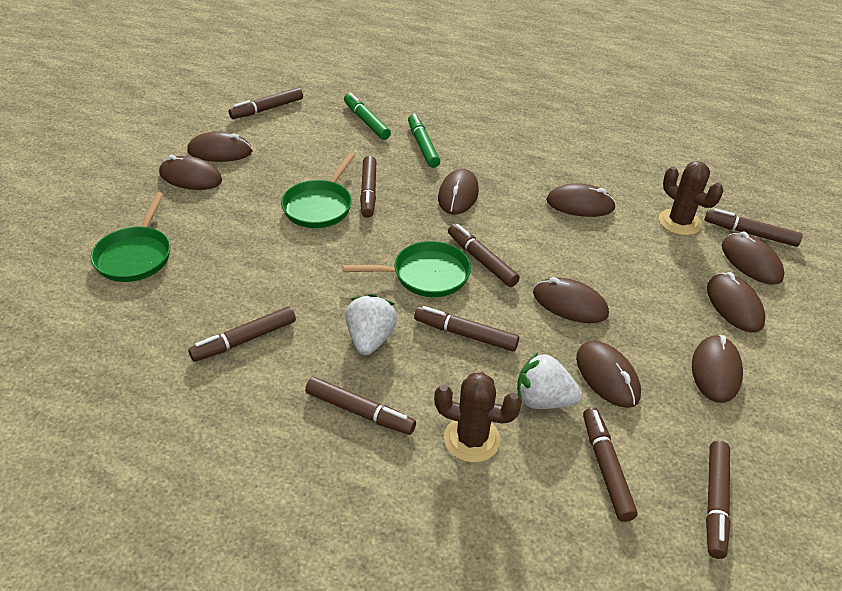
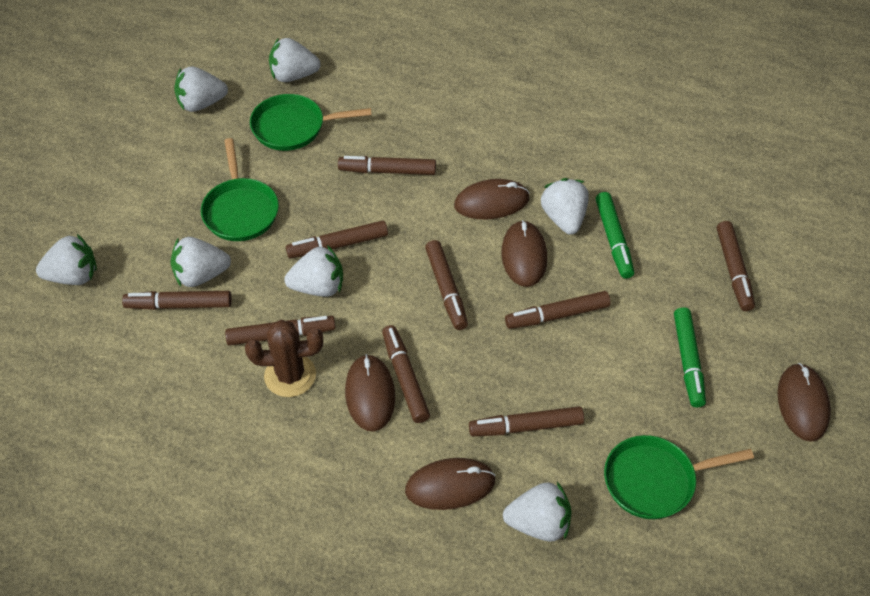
brown cactus: 2 -> 1
brown mouse: 9 -> 5
white strawberry: 2 -> 7

